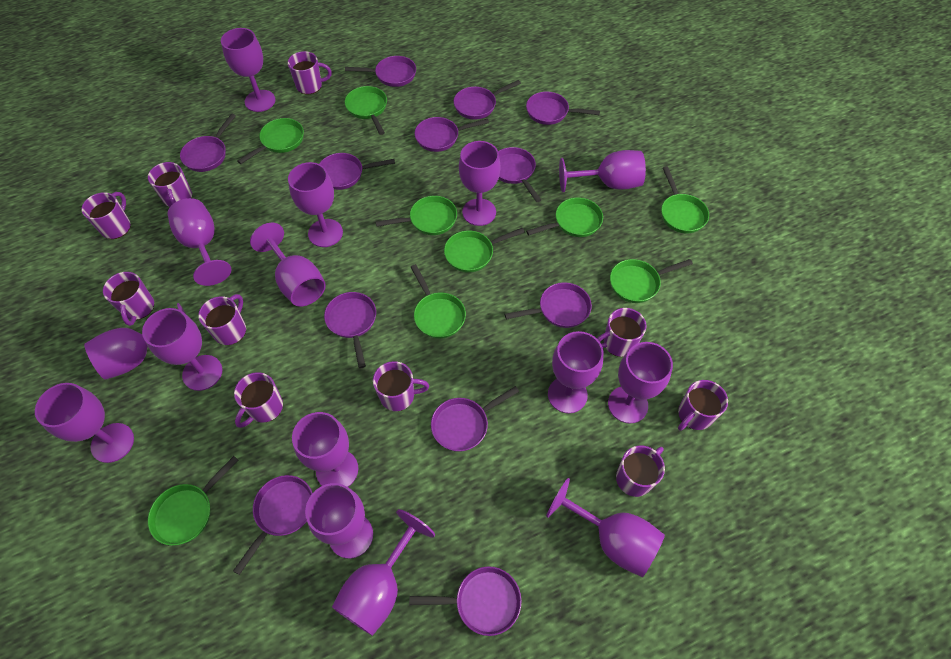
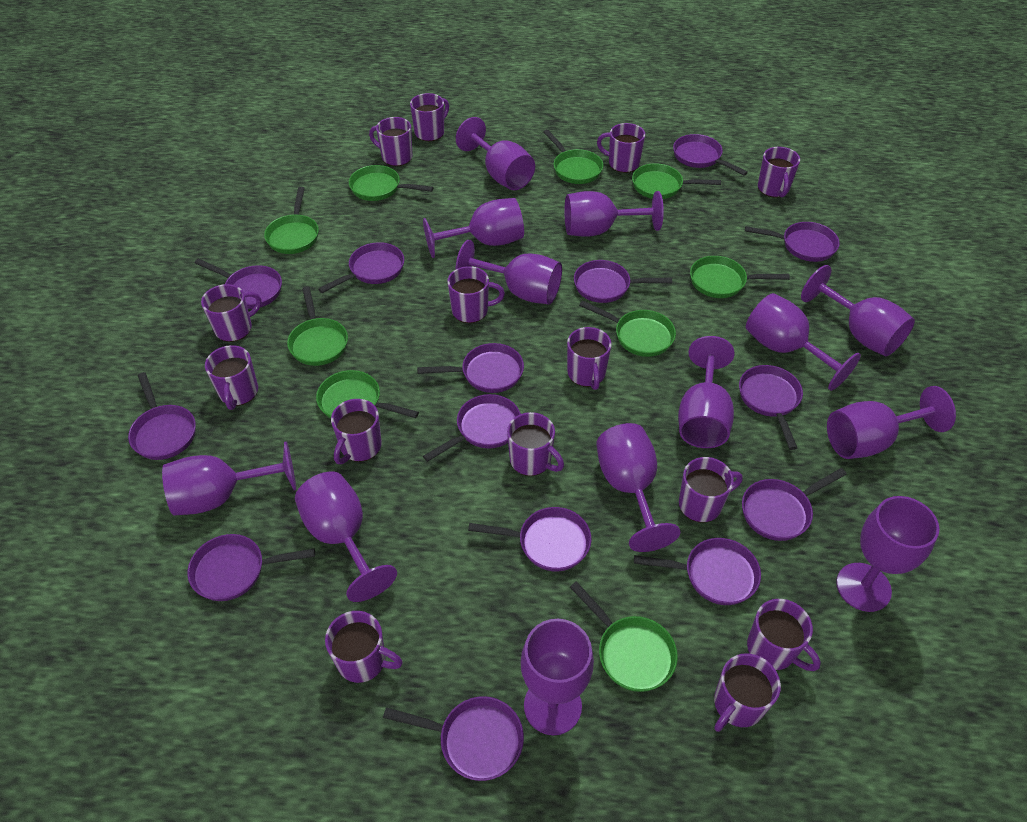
purple goblet: 15 -> 13
purple mug: 10 -> 14
purple pan: 12 -> 14

